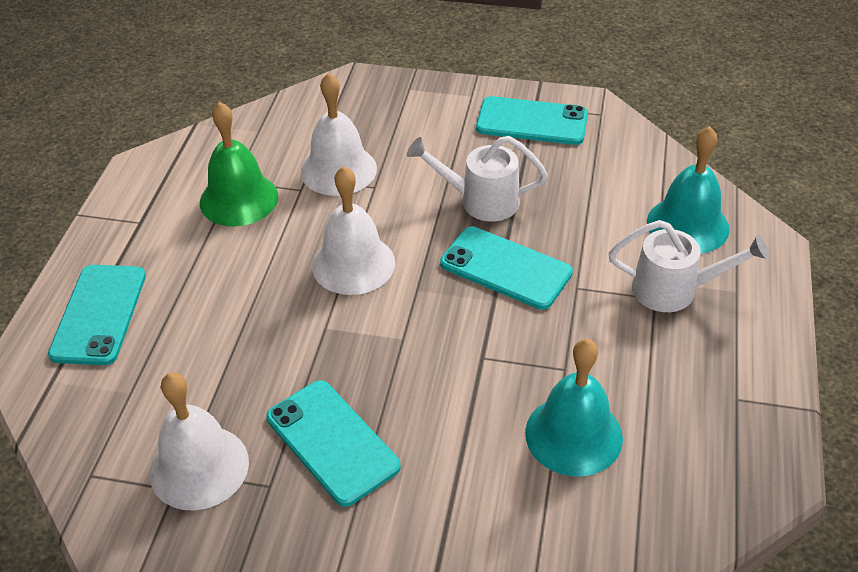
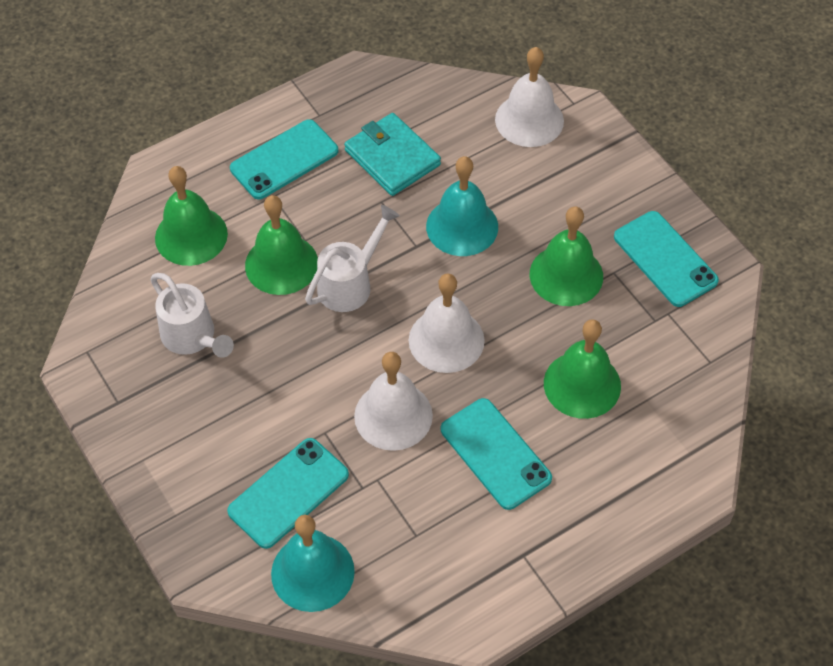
green bell: 1 -> 4
turquoise wallet: 0 -> 1

